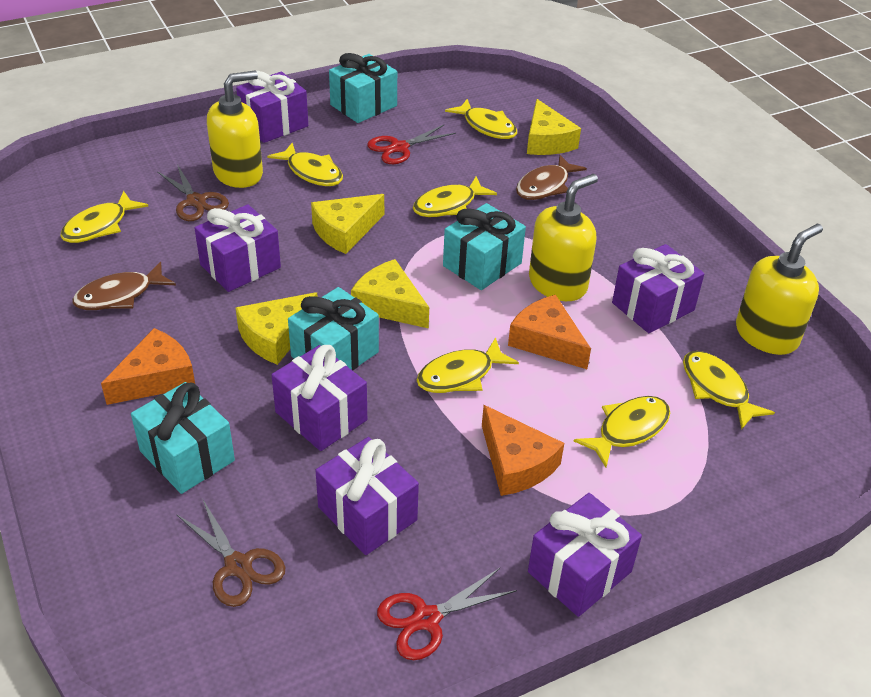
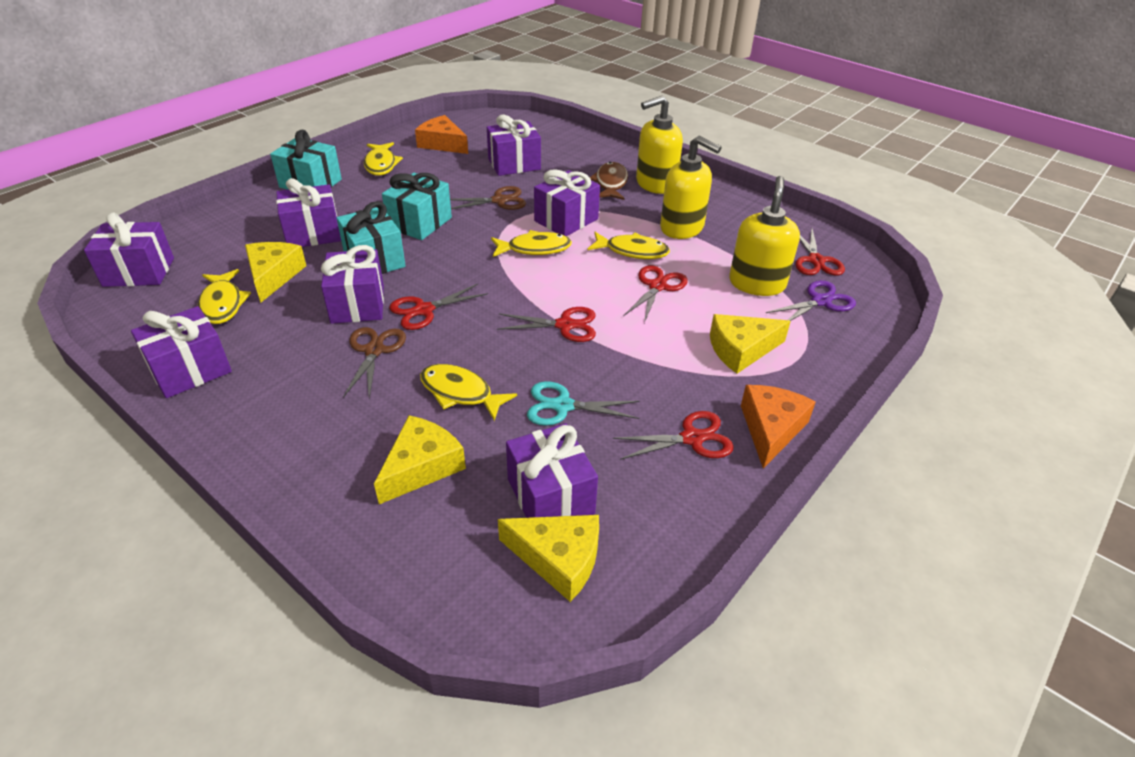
brown fish: 2 -> 1
orange cheese: 3 -> 2
purple gift: 6 -> 7
purple scissors: 0 -> 1
red scissors: 2 -> 5
turquoise gift: 4 -> 3
turquoise scissors: 0 -> 1
yellow fish: 7 -> 5

